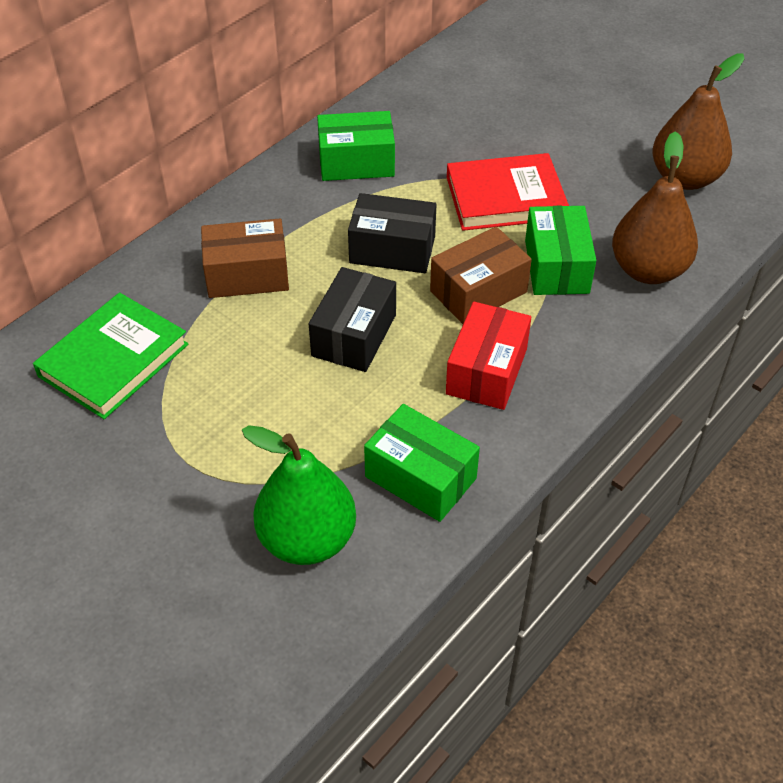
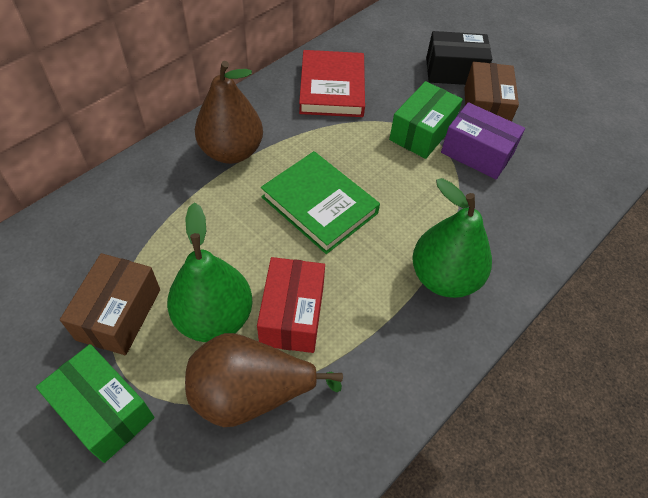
black box: 2 -> 1
green box: 3 -> 2
green pear: 1 -> 2
purple box: 0 -> 1

